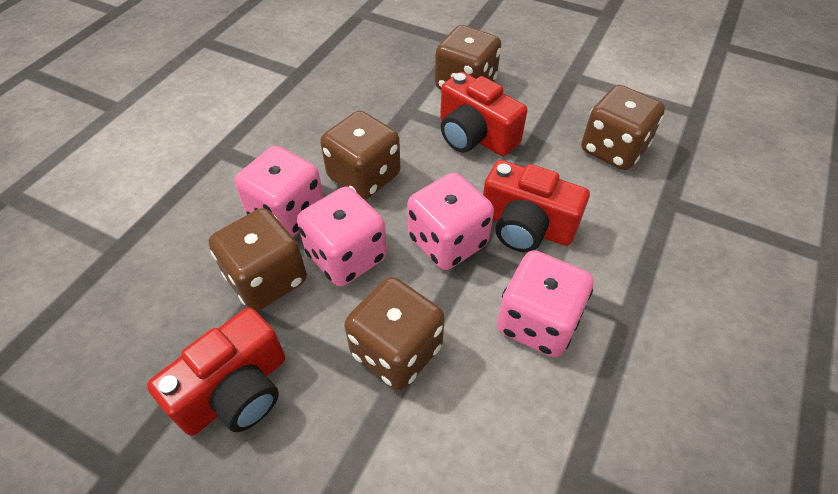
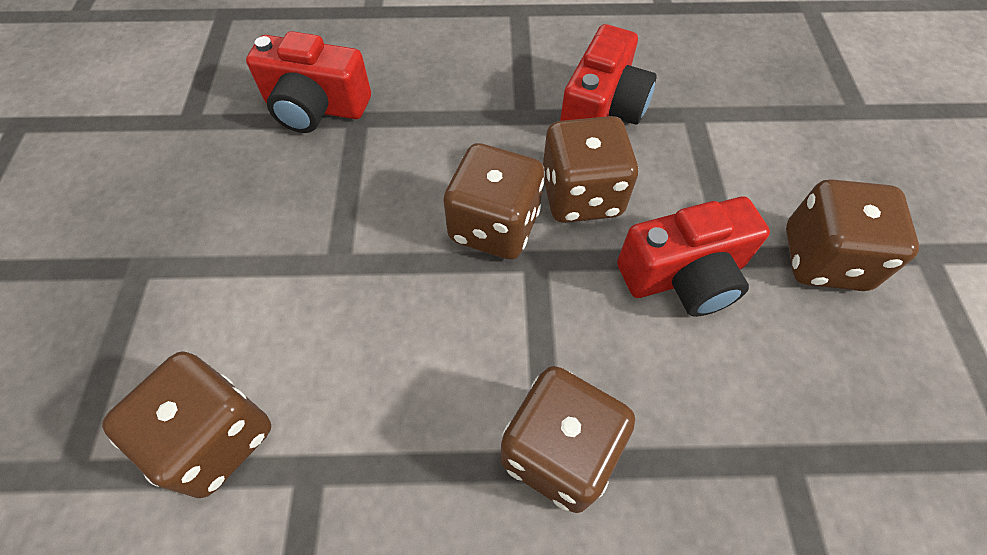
pink dice: 4 -> 0

